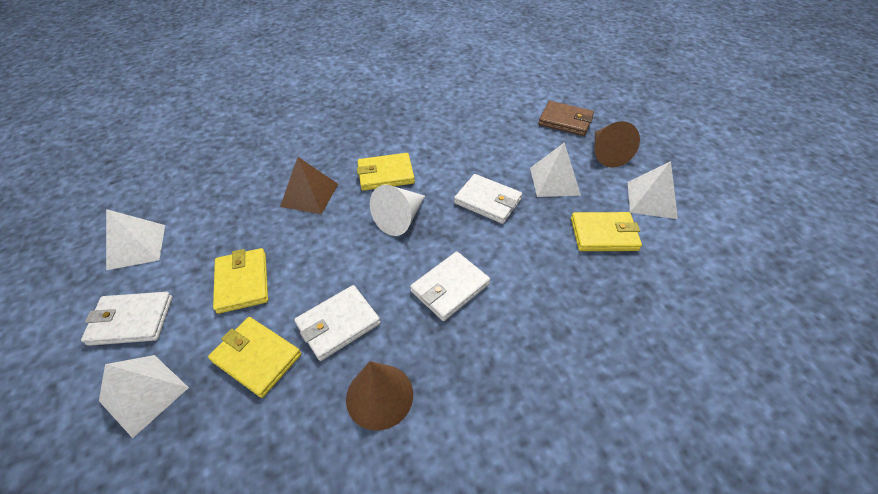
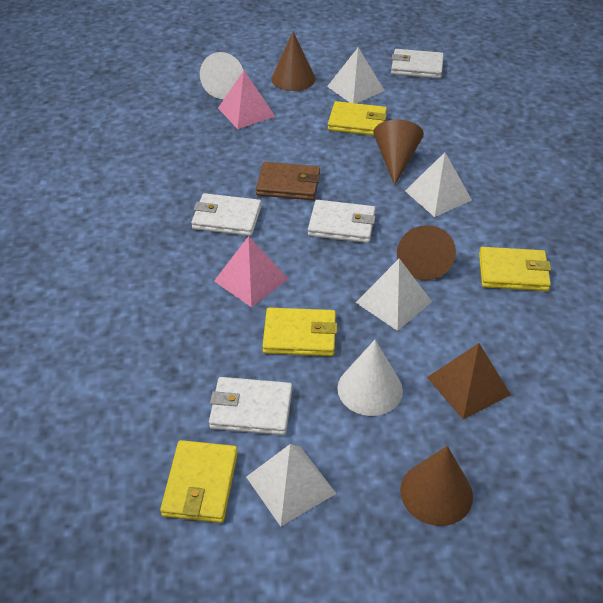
brown cone: 2 -> 4
pink pyramid: 0 -> 2
white cone: 1 -> 2

